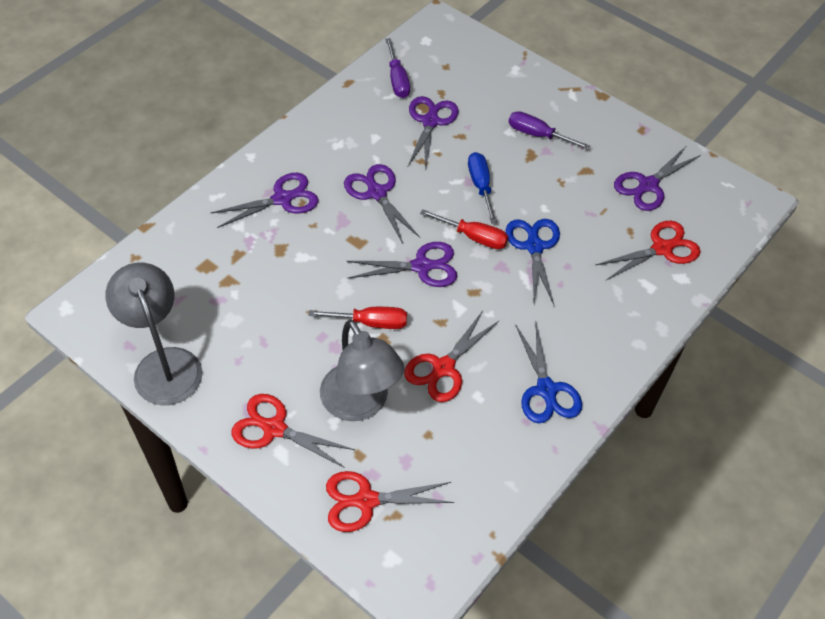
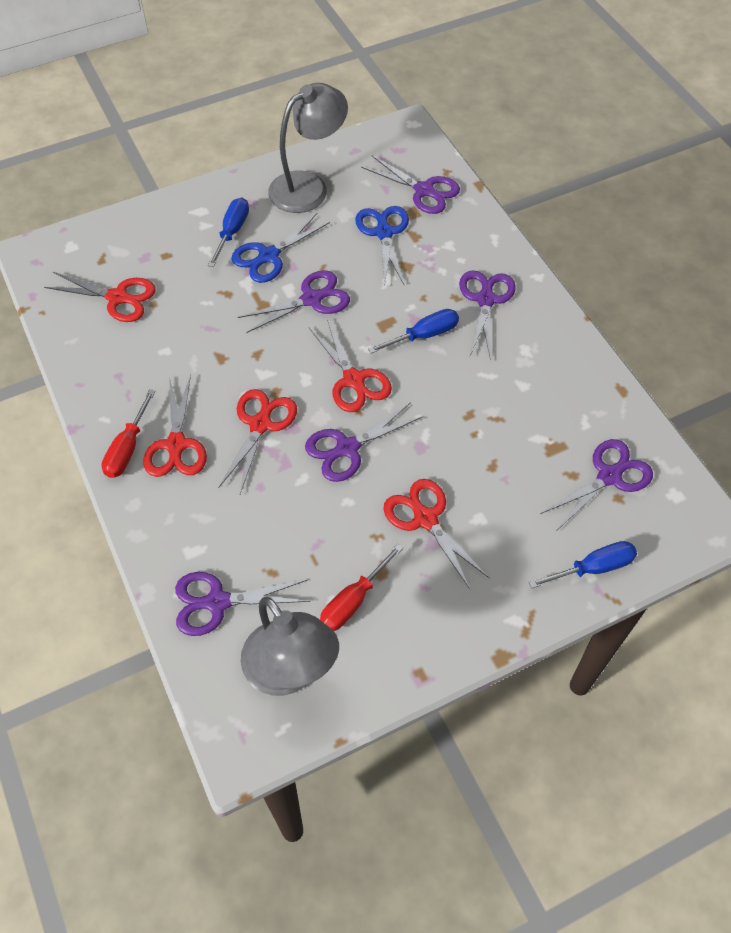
blue screwdriver: 1 -> 3
purple scissors: 5 -> 6
purple screwdriver: 2 -> 0
red scissors: 4 -> 5

